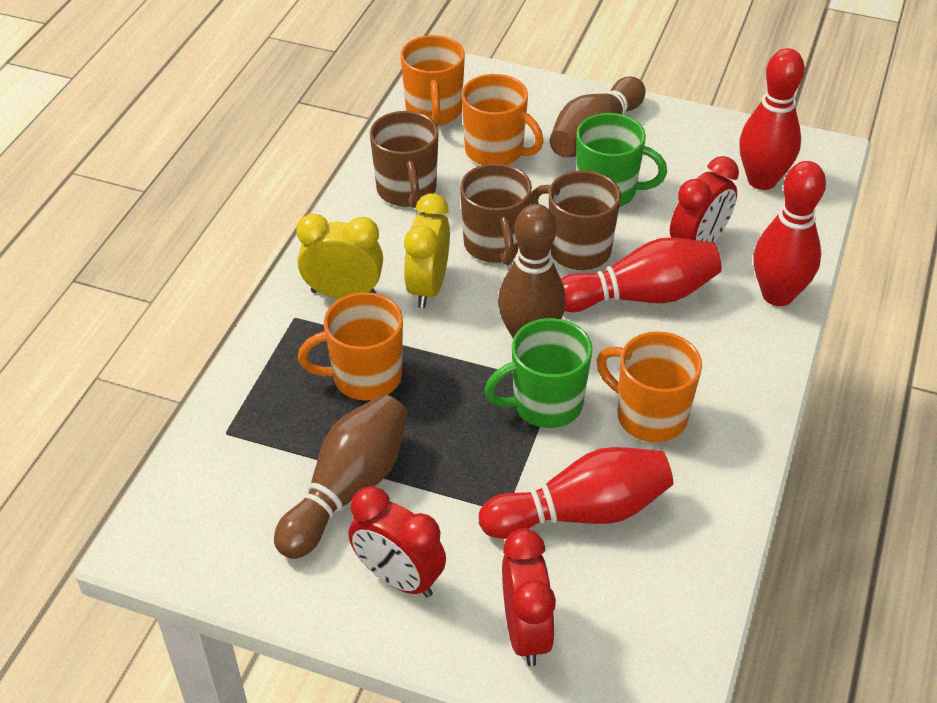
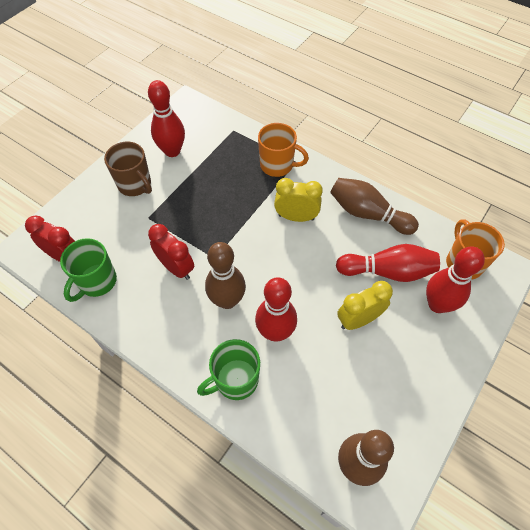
brown mug: 3 -> 1
orange mug: 4 -> 2
red clock: 3 -> 2

